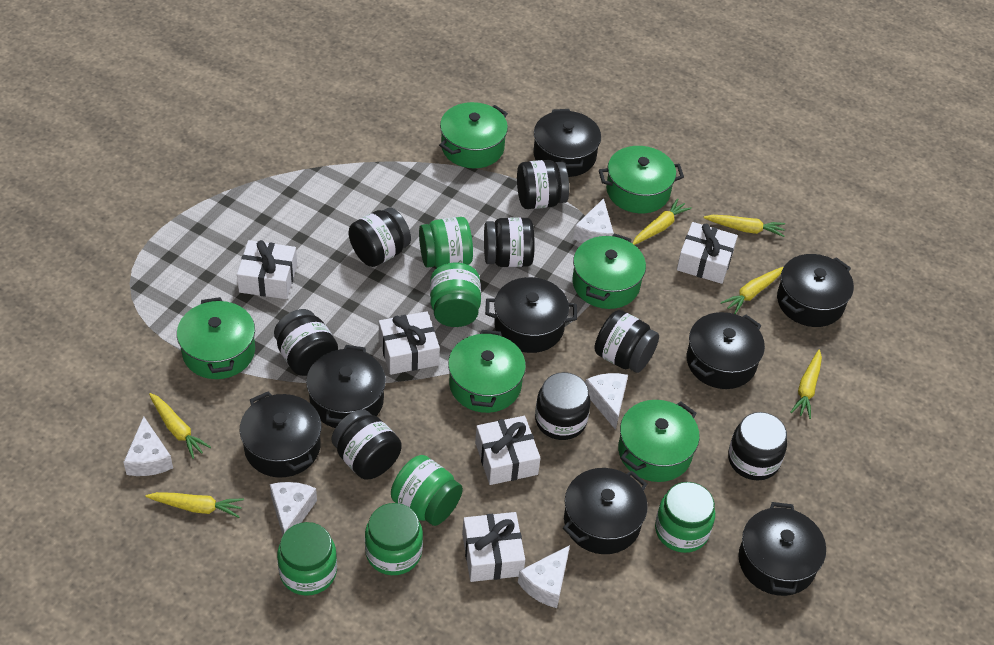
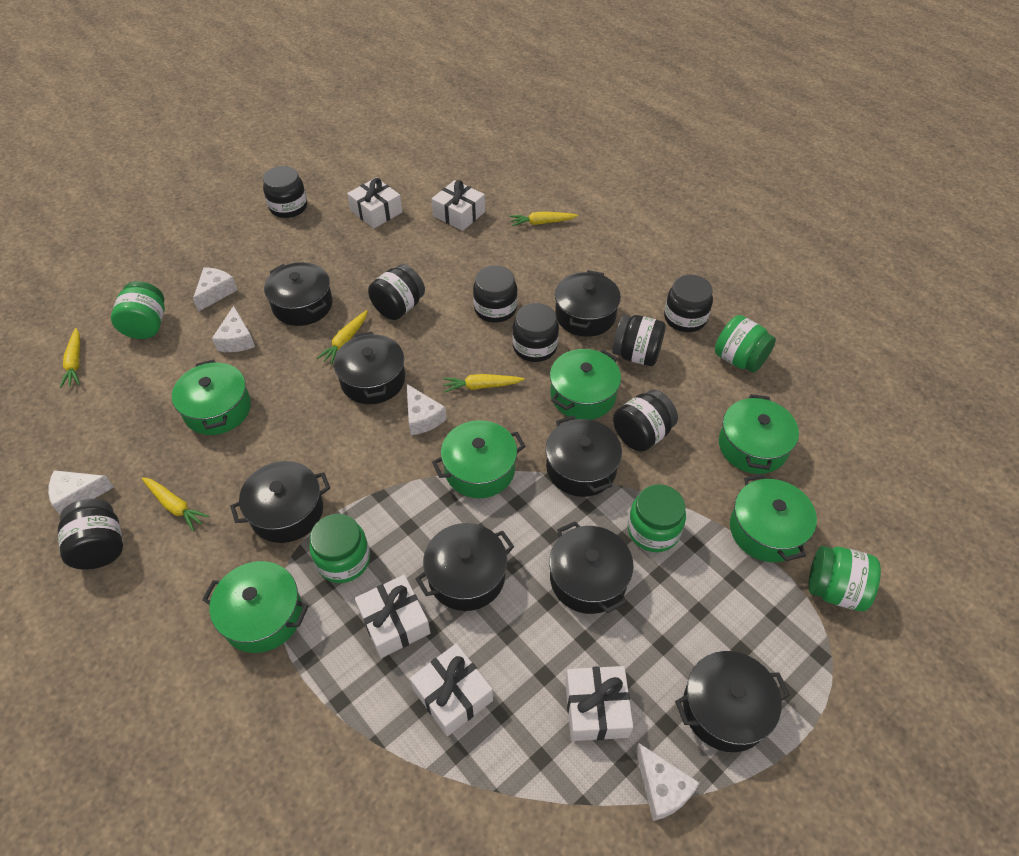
green jar: 6 -> 5
yellow carrot: 6 -> 5

